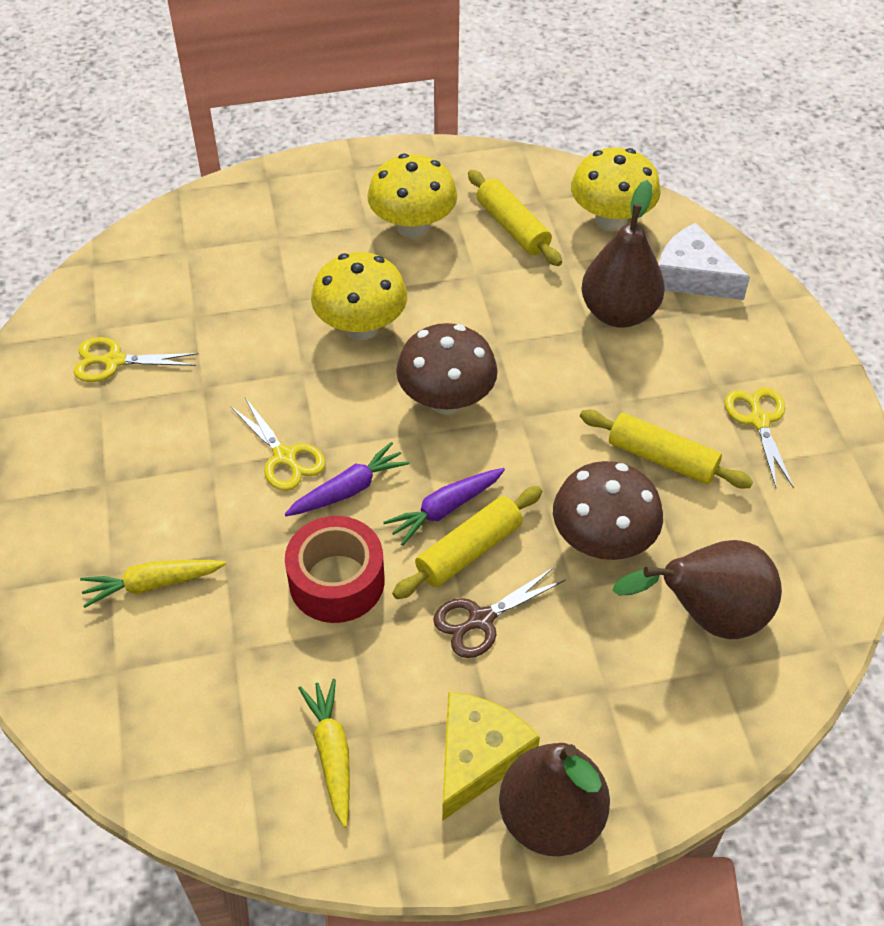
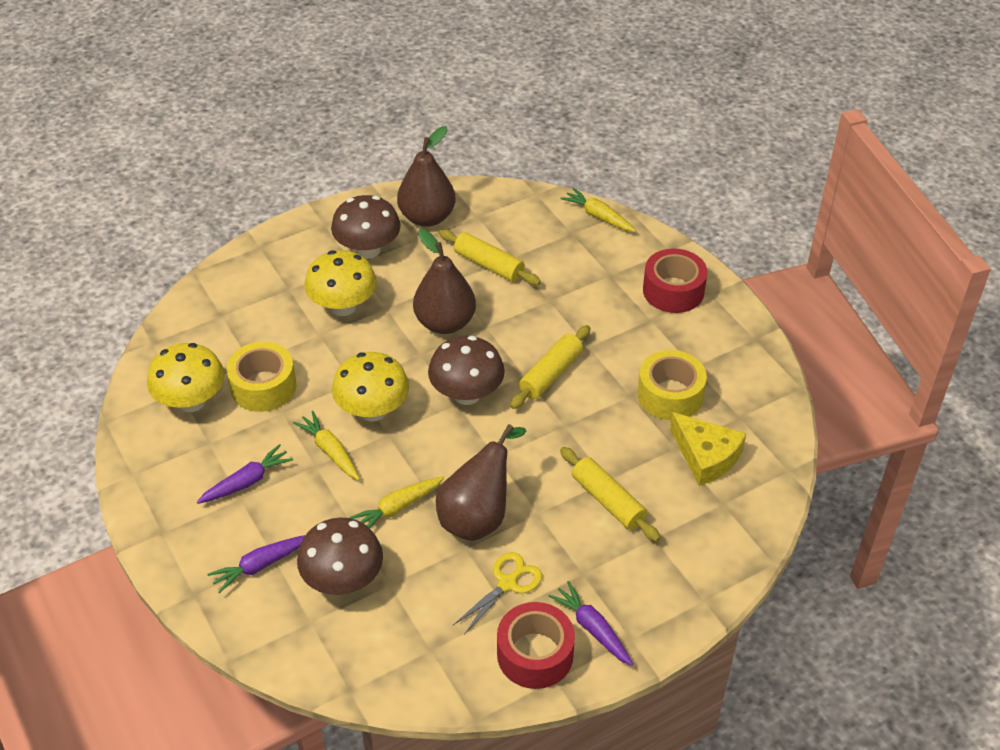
brown mushroom: 2 -> 3
brown scissors: 1 -> 0
purple carrot: 2 -> 3
red tape: 1 -> 2
white cheese: 1 -> 0
yellow carrot: 2 -> 3
yellow scissors: 3 -> 1
yellow tape: 0 -> 2

